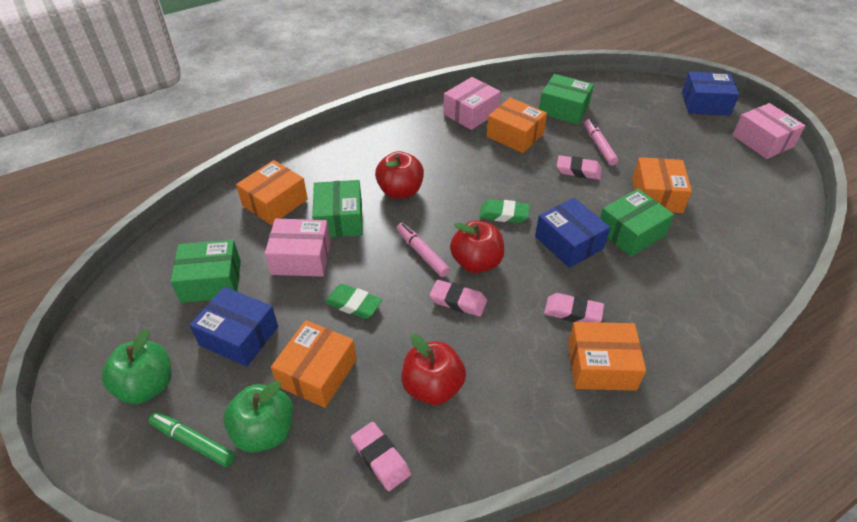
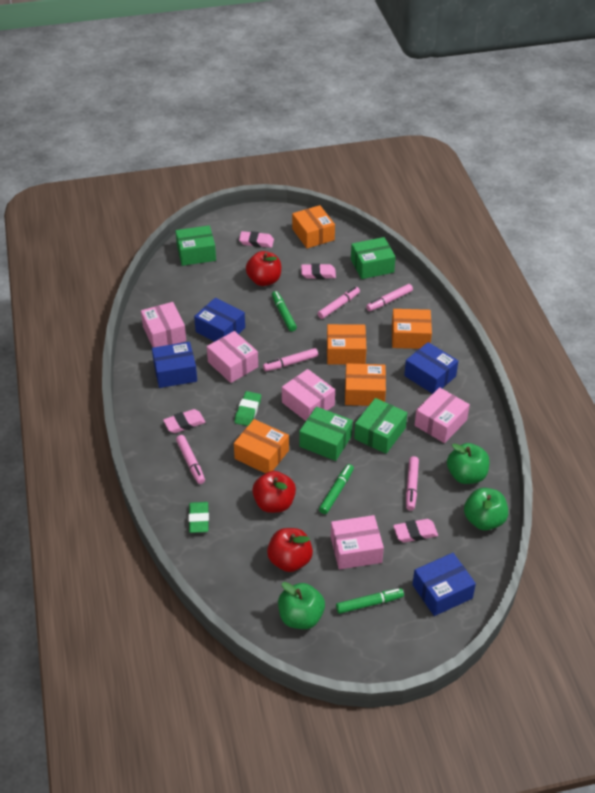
blue box: 3 -> 4
green apple: 2 -> 3
green marker: 1 -> 3
pink box: 3 -> 5
pink marker: 2 -> 5

